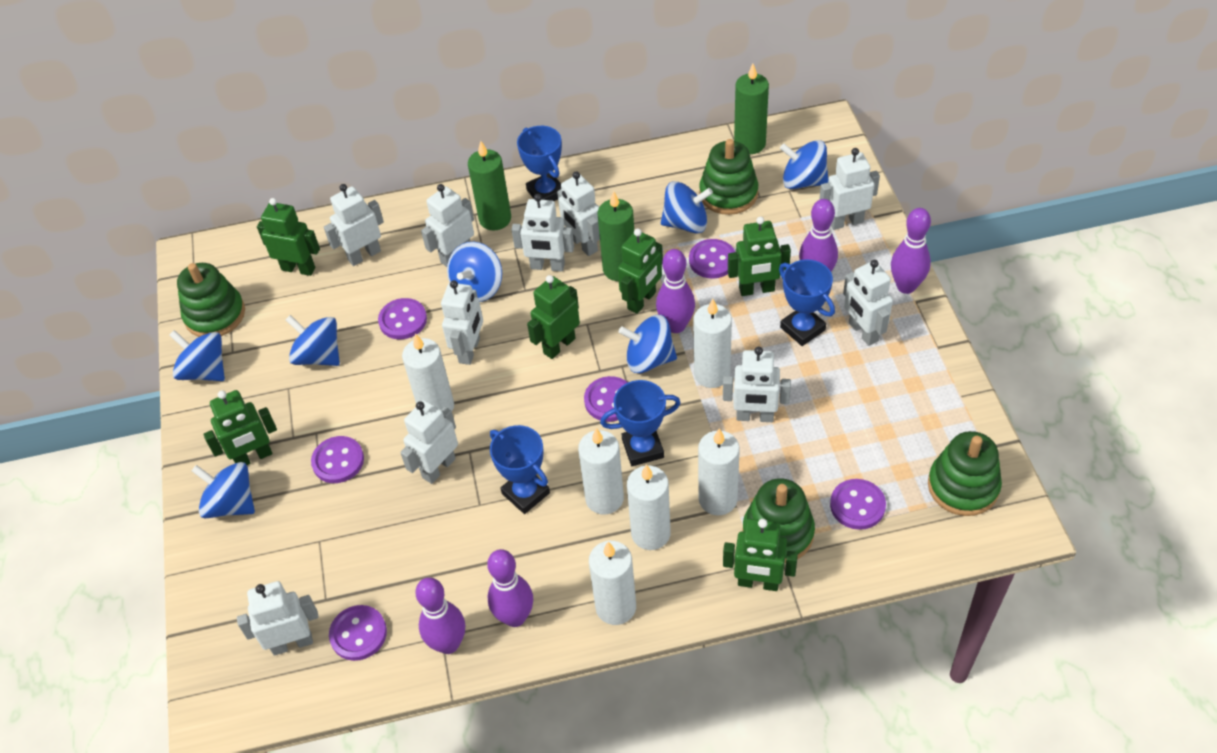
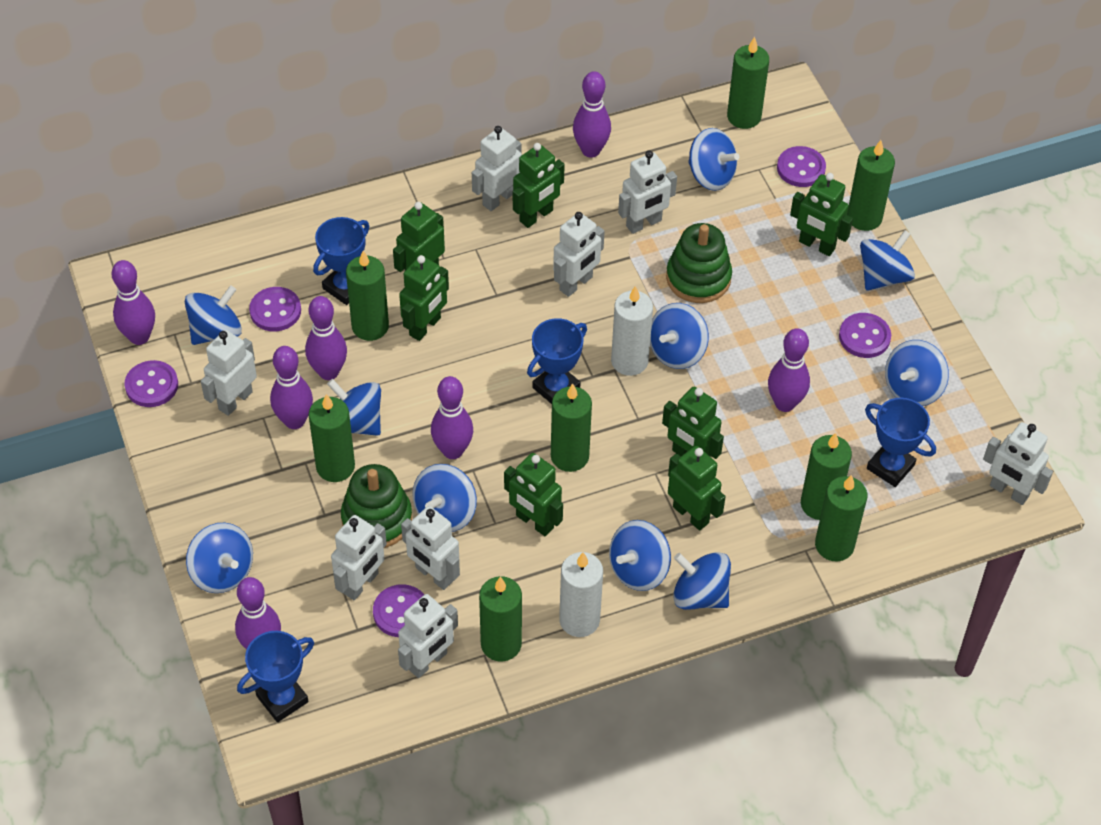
blue spinning top: 7 -> 10
green candle: 3 -> 8
green robot: 6 -> 7
green stacking toy: 4 -> 2
purple bowling pin: 5 -> 7
purple button: 6 -> 5
white candle: 6 -> 2
white robot: 10 -> 8

